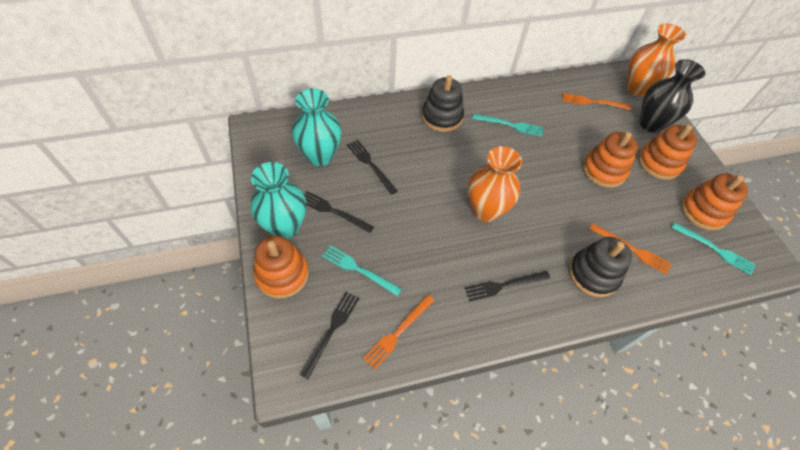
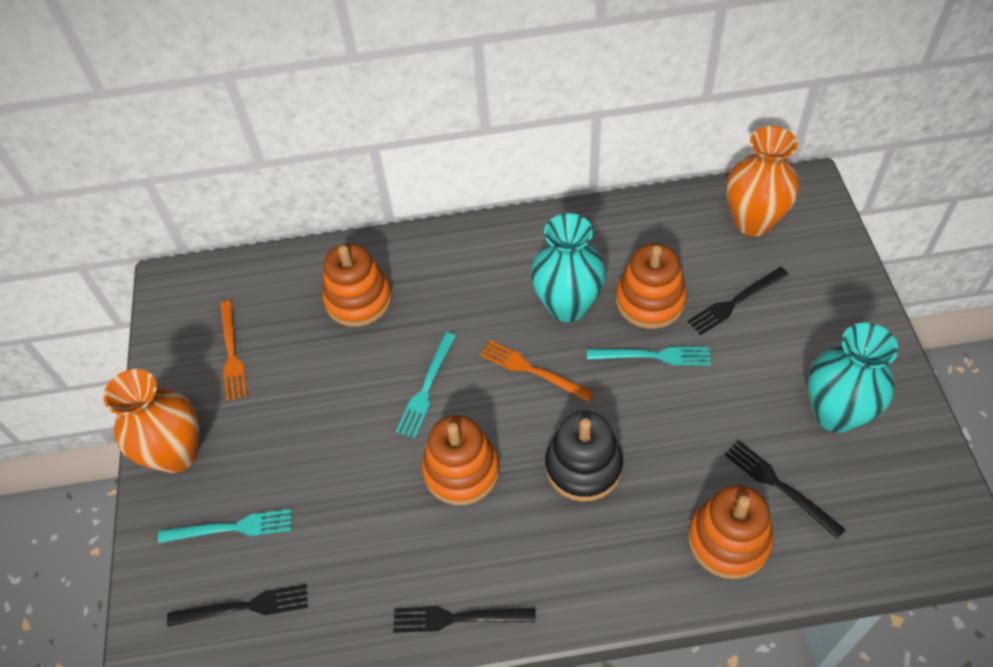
black stacking toy: 2 -> 1
black vase: 1 -> 0
orange fork: 3 -> 2

